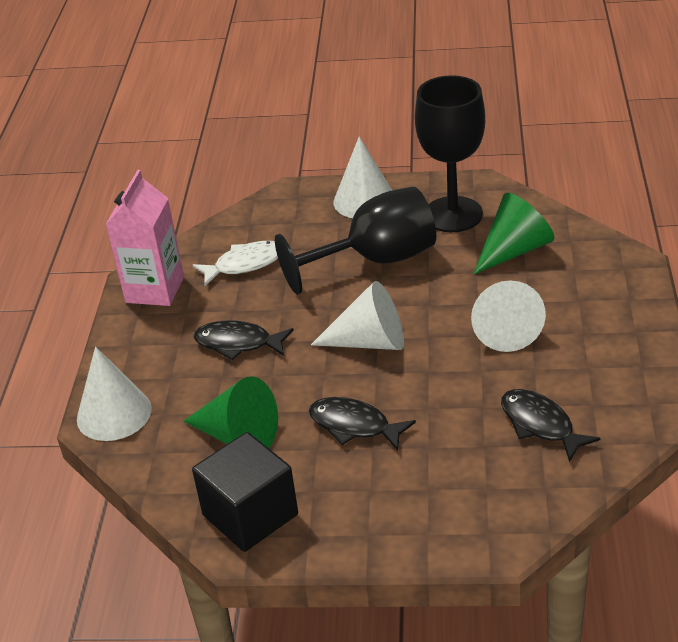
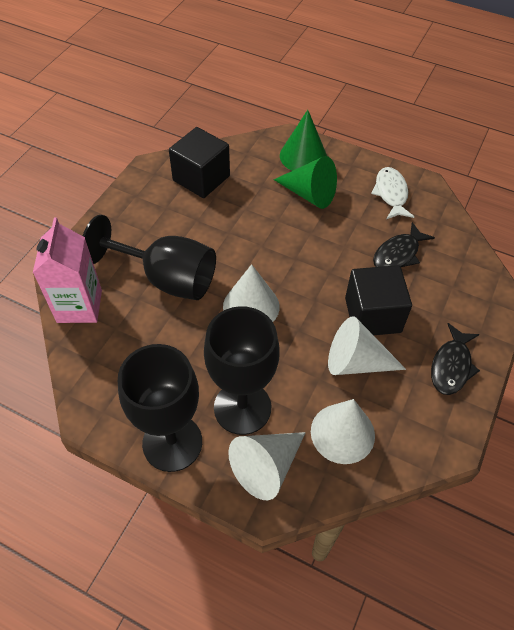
black cube: 1 -> 2
black fish: 3 -> 2
black goblet: 2 -> 3

